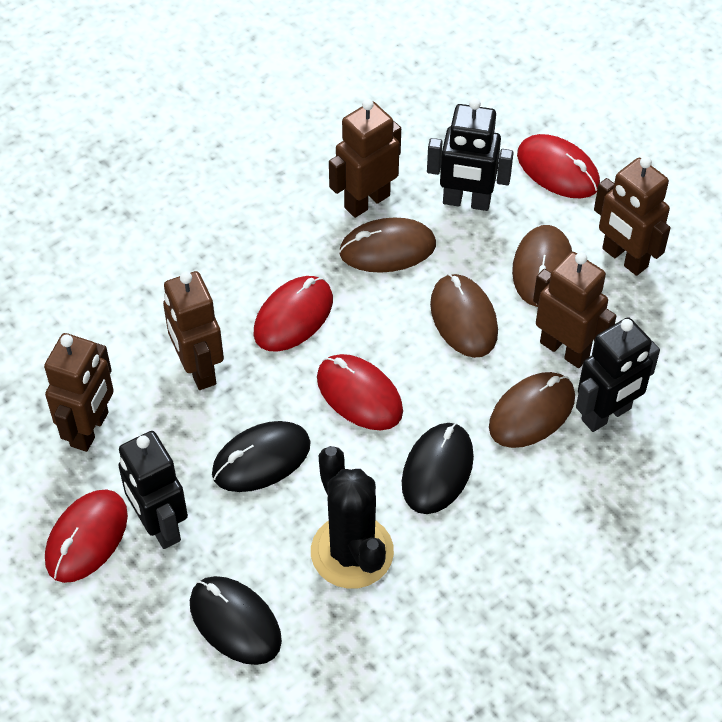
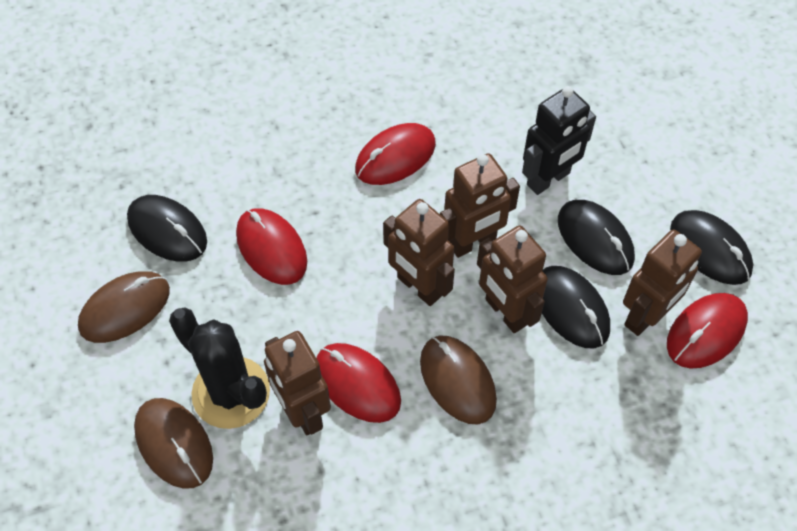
black mouse: 3 -> 4
black robot: 3 -> 1
brown mouse: 4 -> 3

